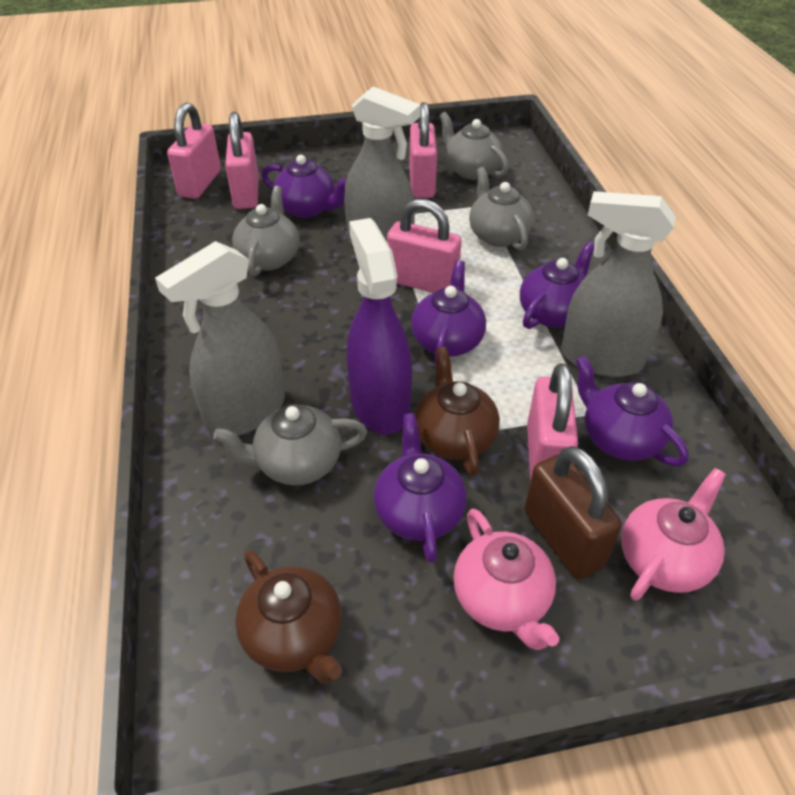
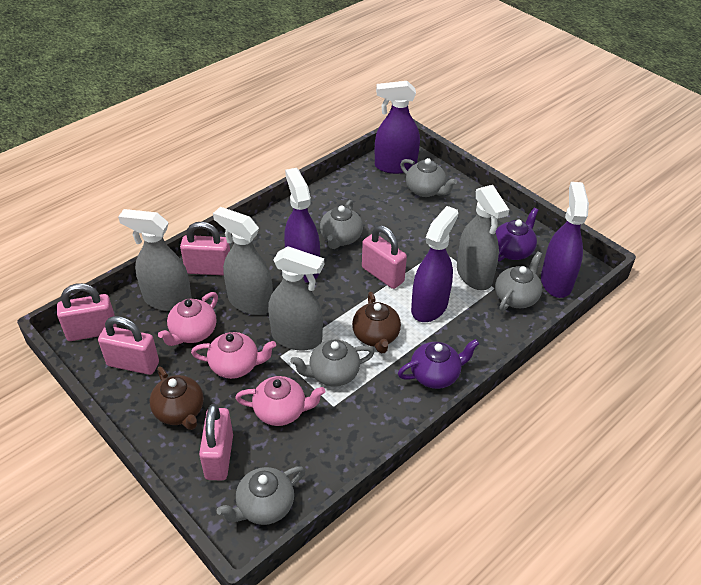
brown padlock: 1 -> 0
grey spray bottle: 3 -> 4
grey teapot: 4 -> 5
pink teapot: 2 -> 3
purple spray bottle: 1 -> 4
purple teapot: 5 -> 2

